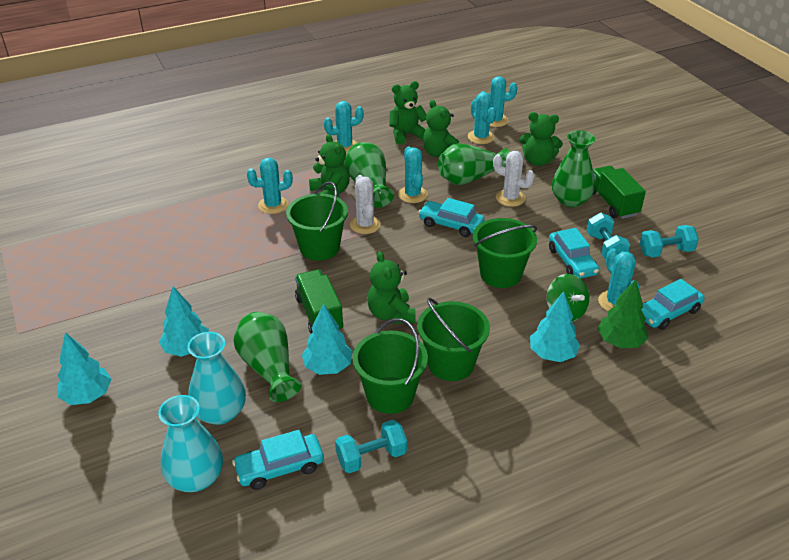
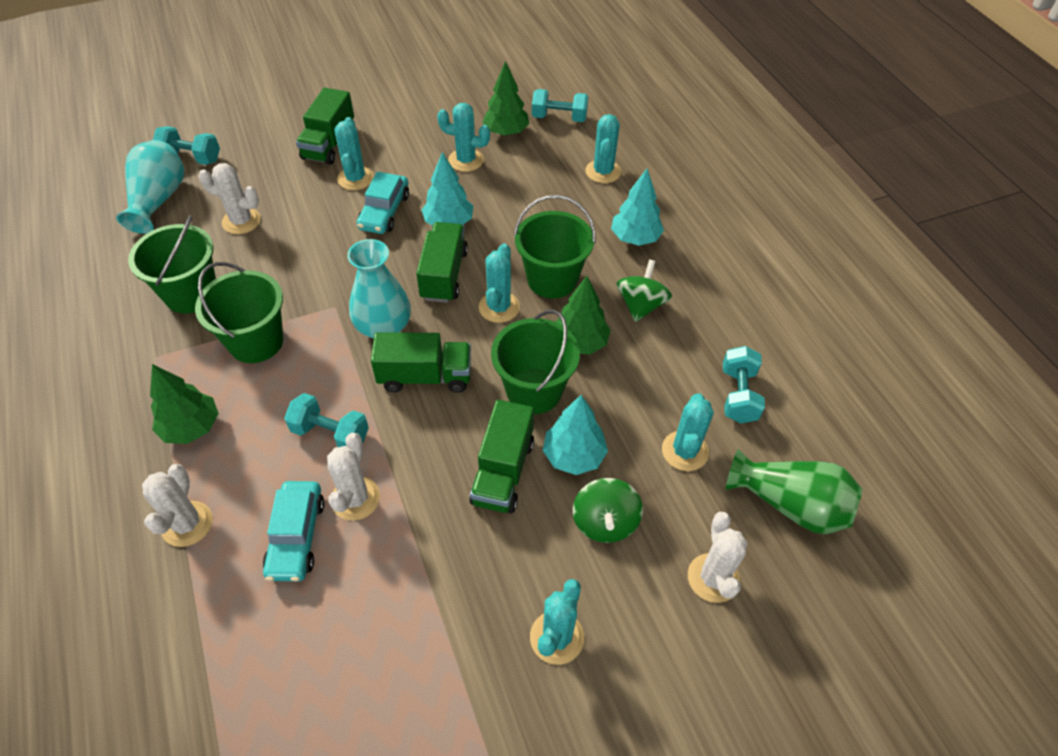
green spinning top: 1 -> 2
green teddy bear: 5 -> 0
green tree: 1 -> 3
green truck: 2 -> 4
green vase: 4 -> 1
turquoise car: 4 -> 2
turquoise dumbbell: 3 -> 4
turquoise tree: 4 -> 3
white cactus: 2 -> 4

